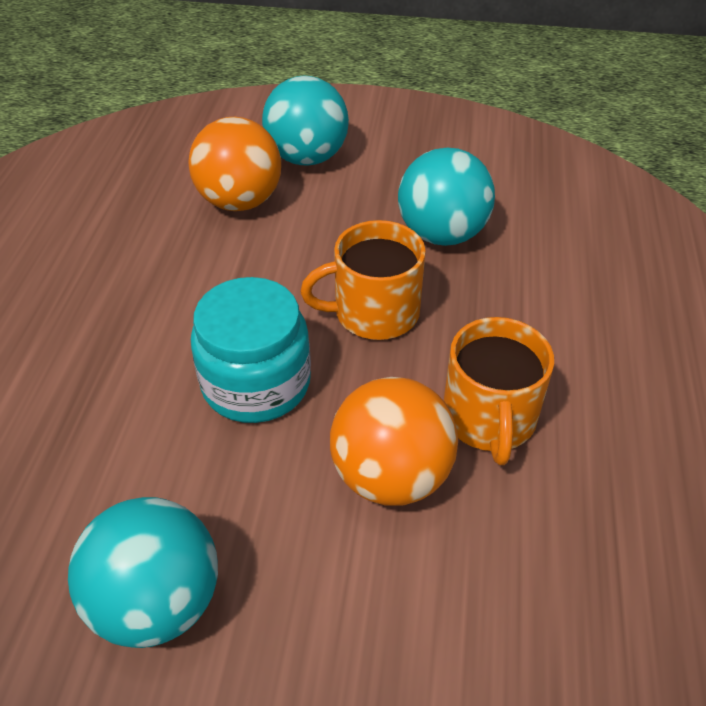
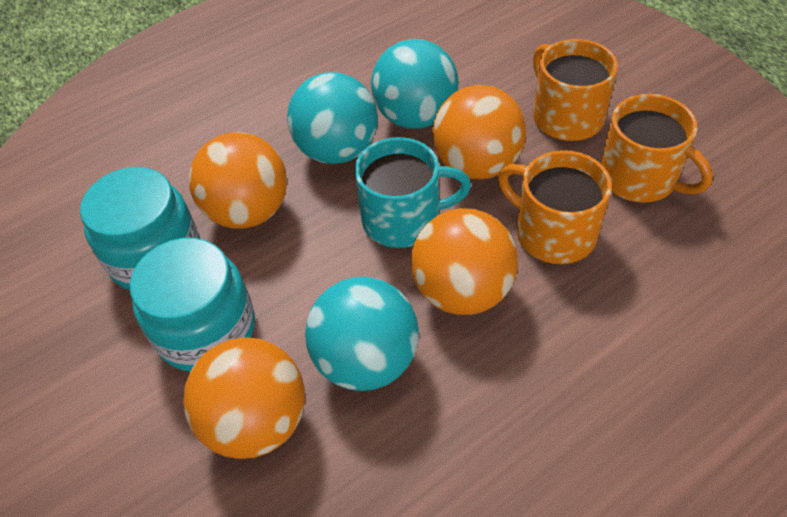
orange ball: 2 -> 4
orange mug: 2 -> 3
turquoise jar: 1 -> 2
turquoise mug: 0 -> 1

